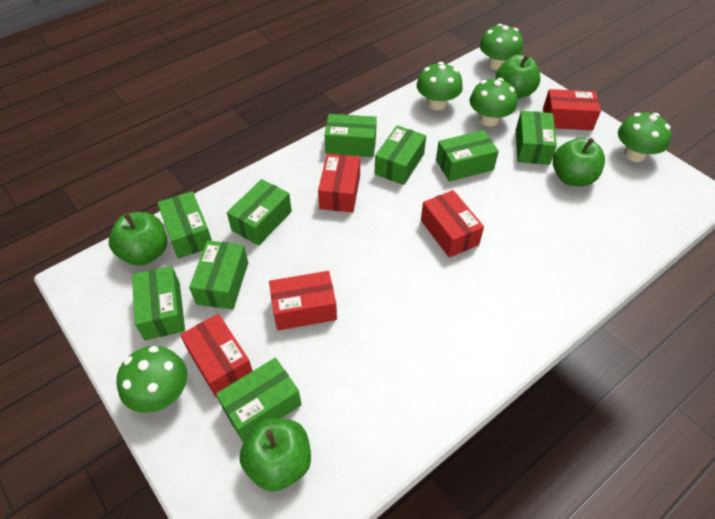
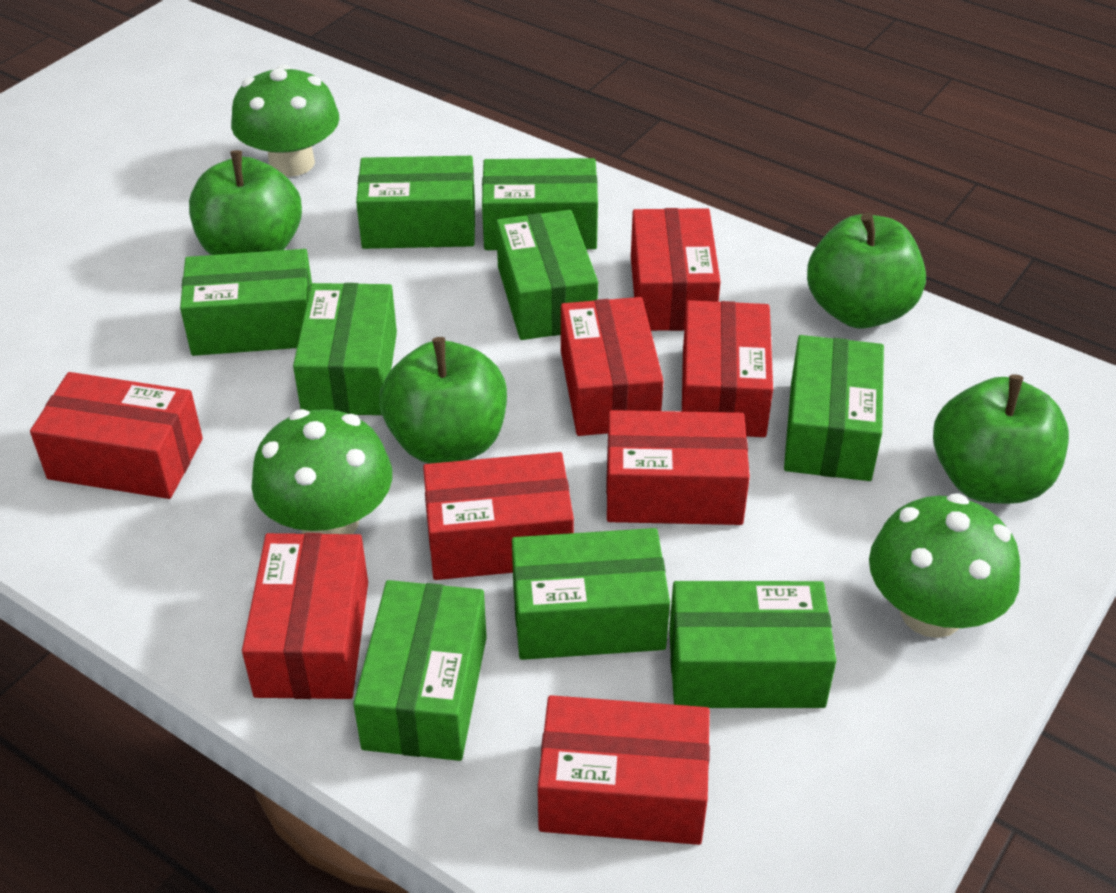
green mushroom: 5 -> 3
red box: 5 -> 8

